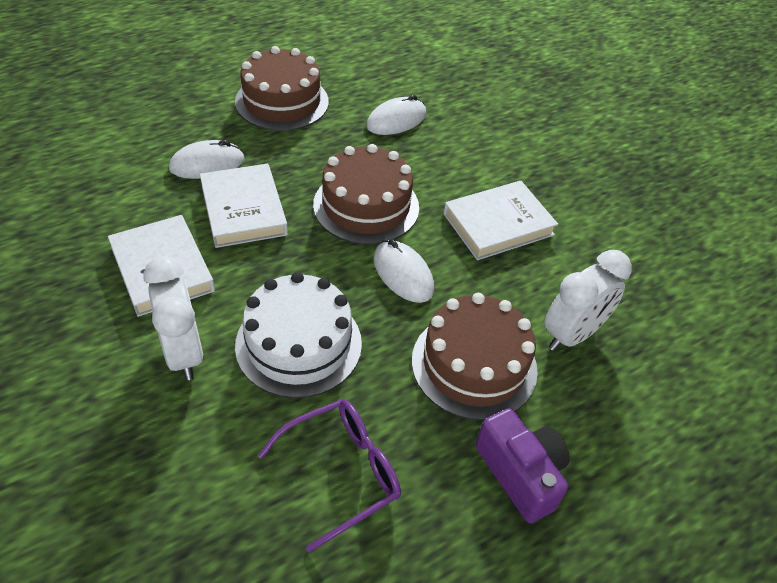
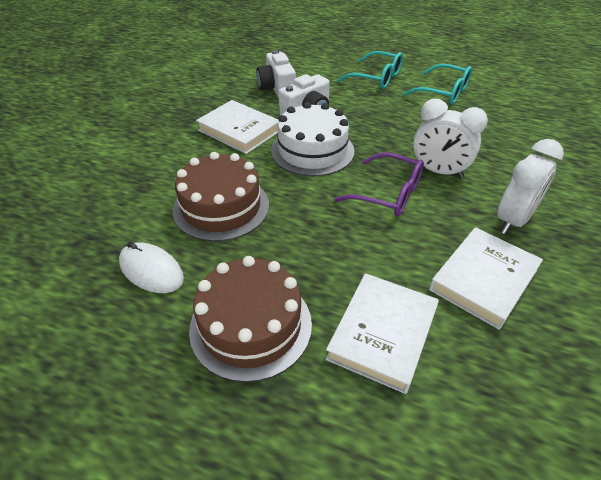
brown cake: 3 -> 2
purple camera: 1 -> 0
turquoise glasses: 0 -> 2
white camera: 0 -> 2
white mouse: 3 -> 1

